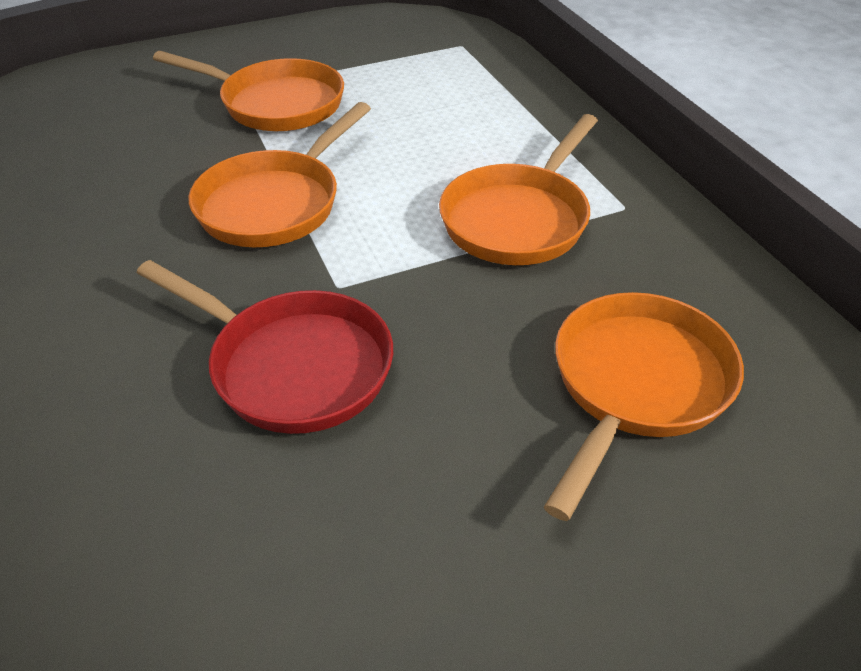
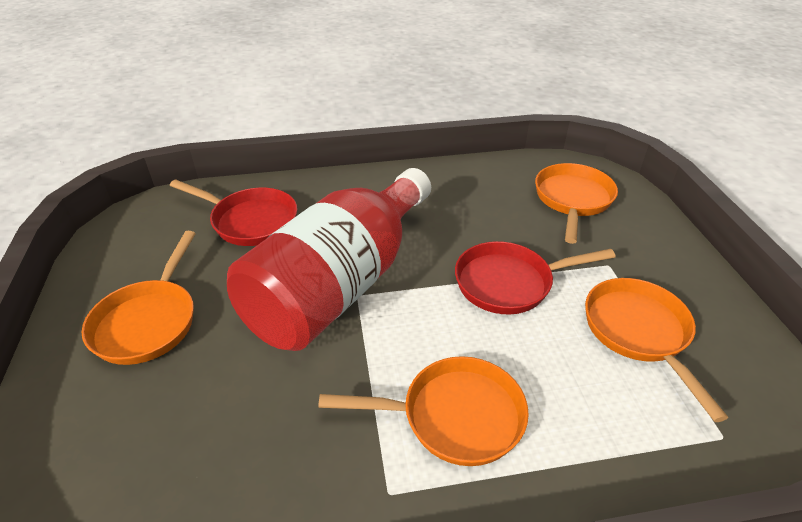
red bottle: 0 -> 1
red pan: 1 -> 2

